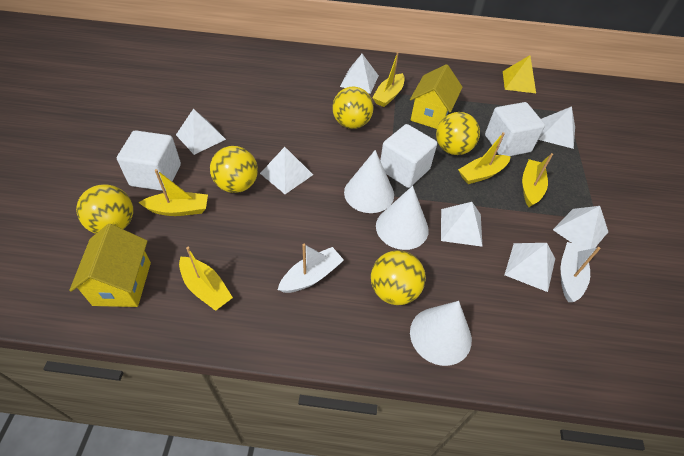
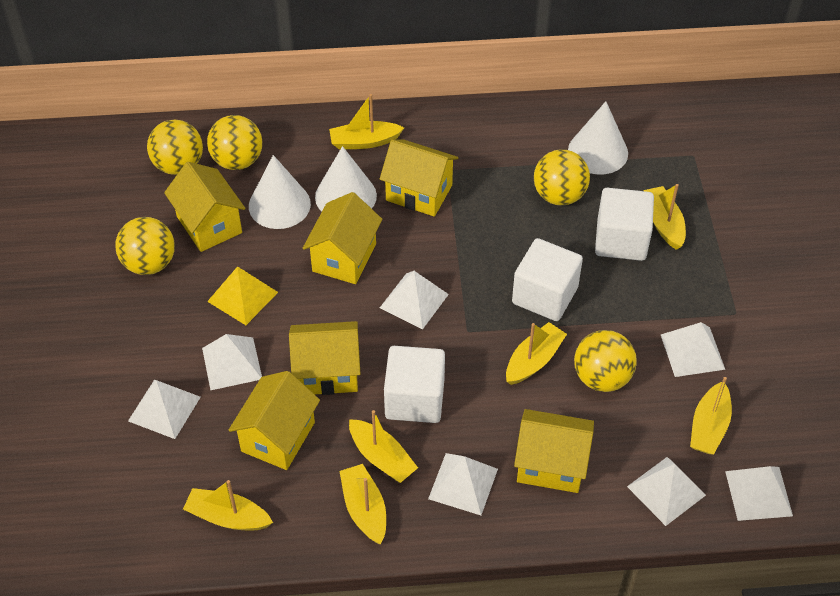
white boat: 2 -> 0
yellow boat: 5 -> 7
yellow house: 2 -> 6

